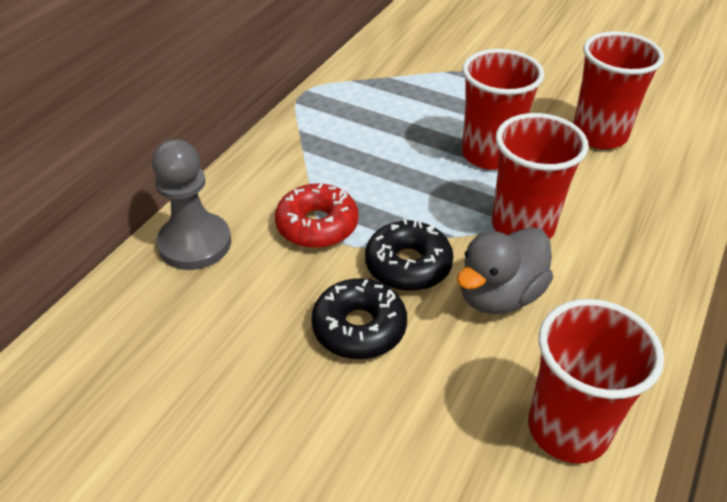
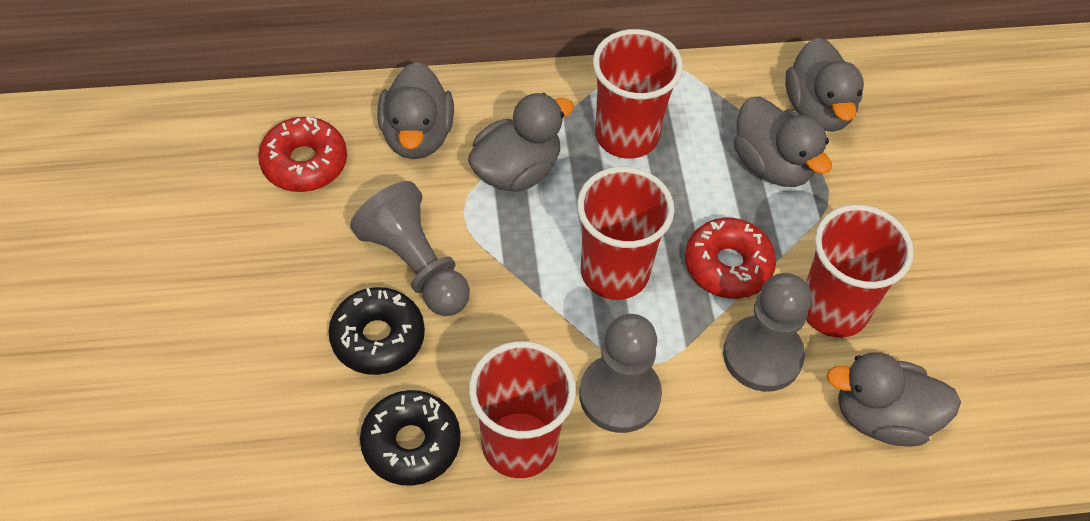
grey duck: 1 -> 5
grey pawn: 1 -> 3
red donut: 1 -> 2

